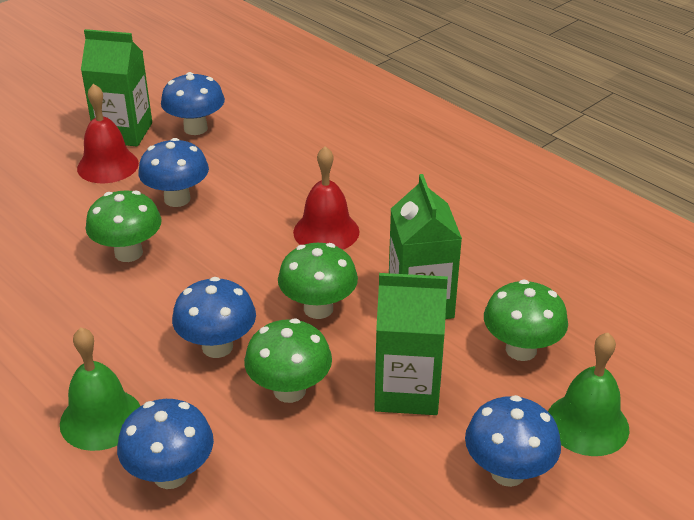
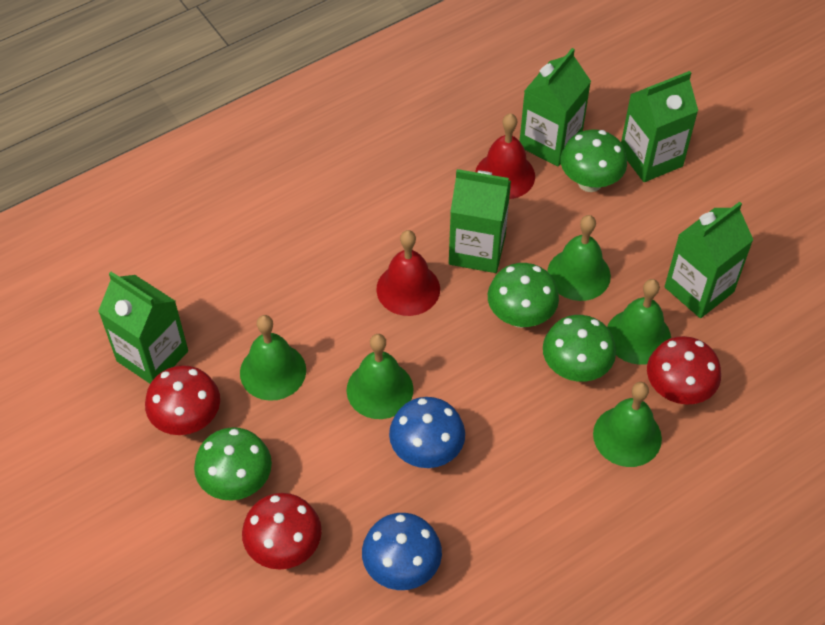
blue mushroom: 5 -> 2
green bell: 2 -> 5
green carton: 3 -> 5
red mushroom: 0 -> 3

